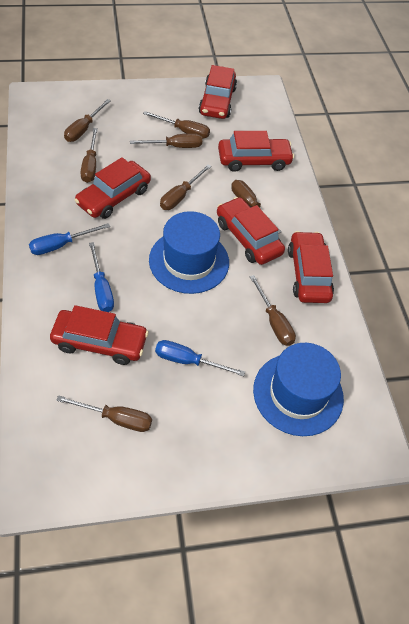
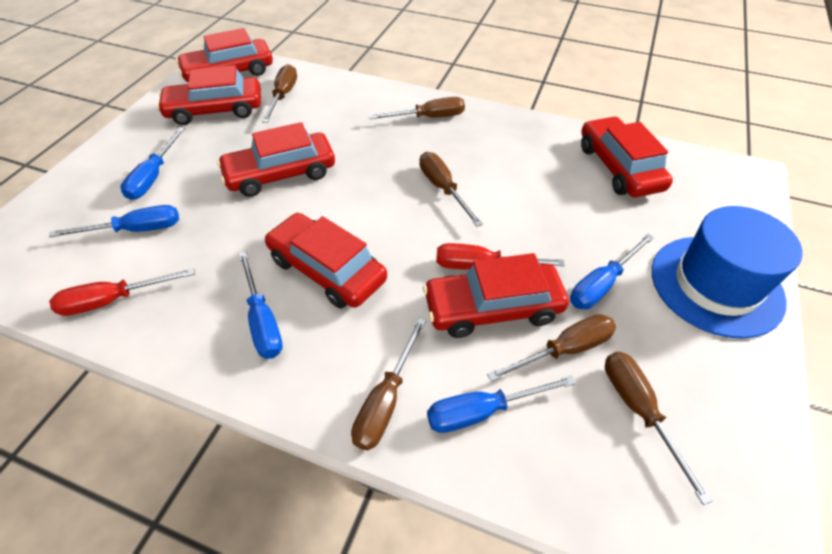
blue hat: 2 -> 1
blue screwdriver: 3 -> 5
brown screwdriver: 8 -> 6
red screwdriver: 0 -> 2

